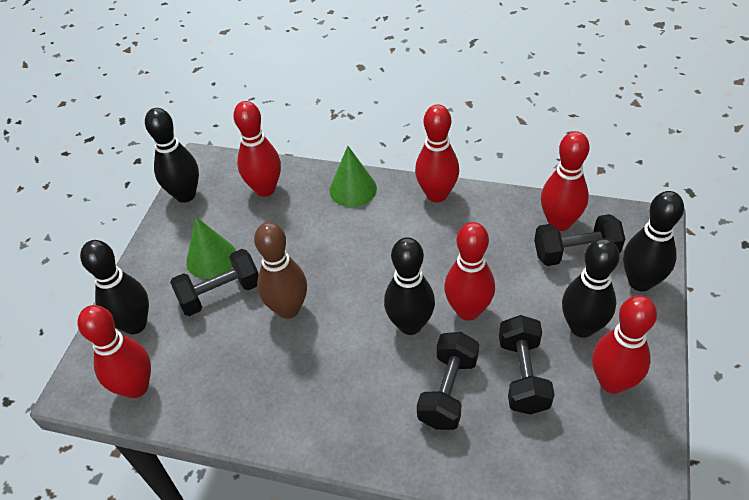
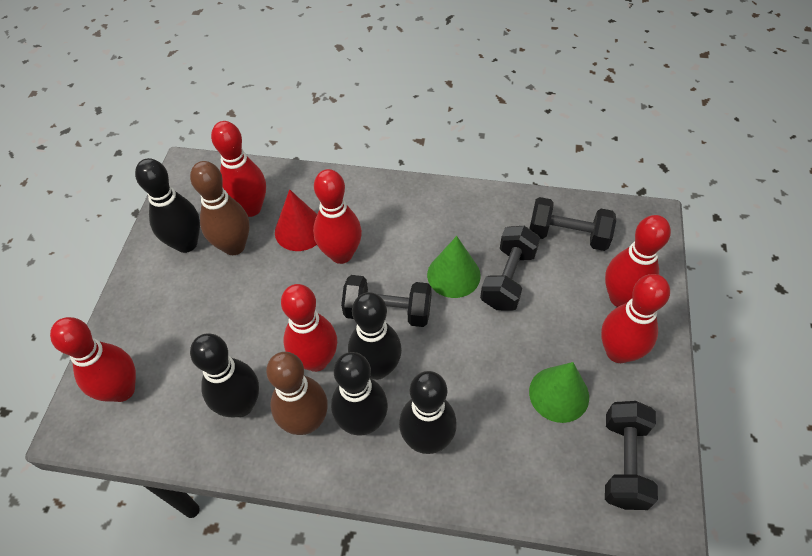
brown bowling pin: 1 -> 2
red cone: 0 -> 1

